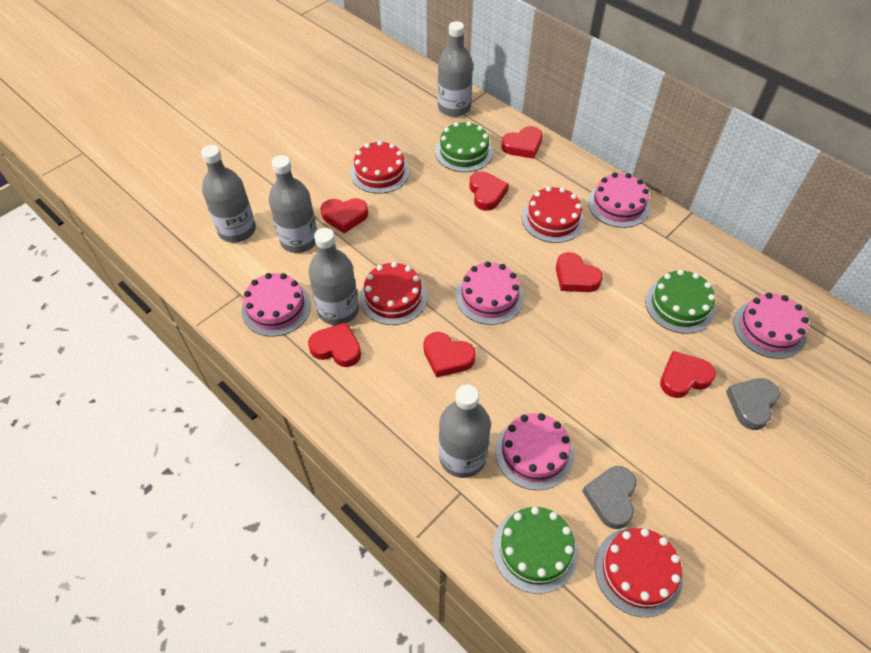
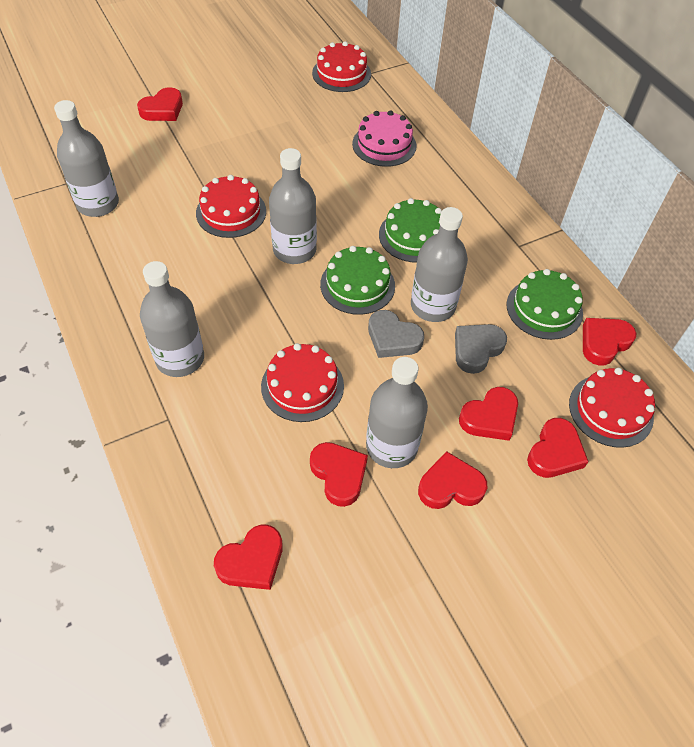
pink cake: 5 -> 1

